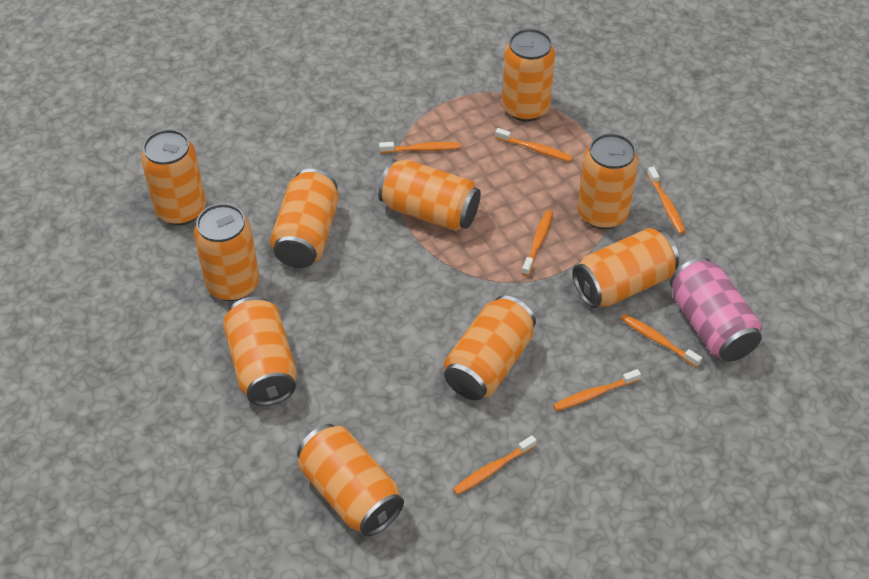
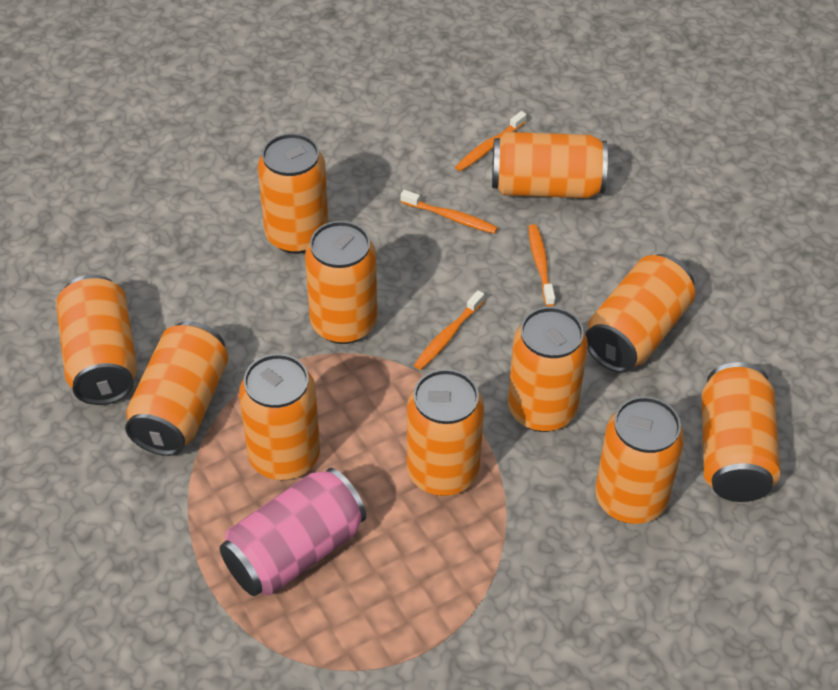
orange can: 10 -> 11
orange toothbrush: 7 -> 4

